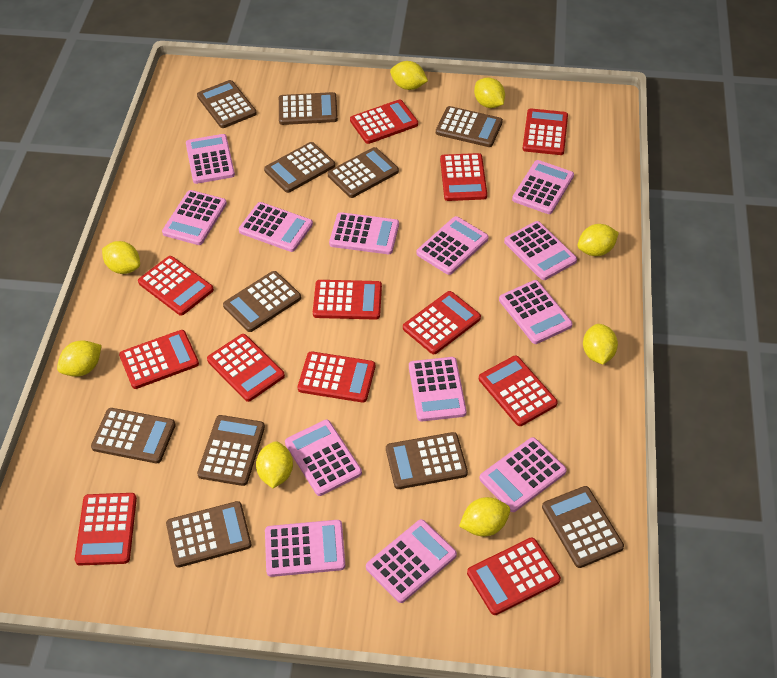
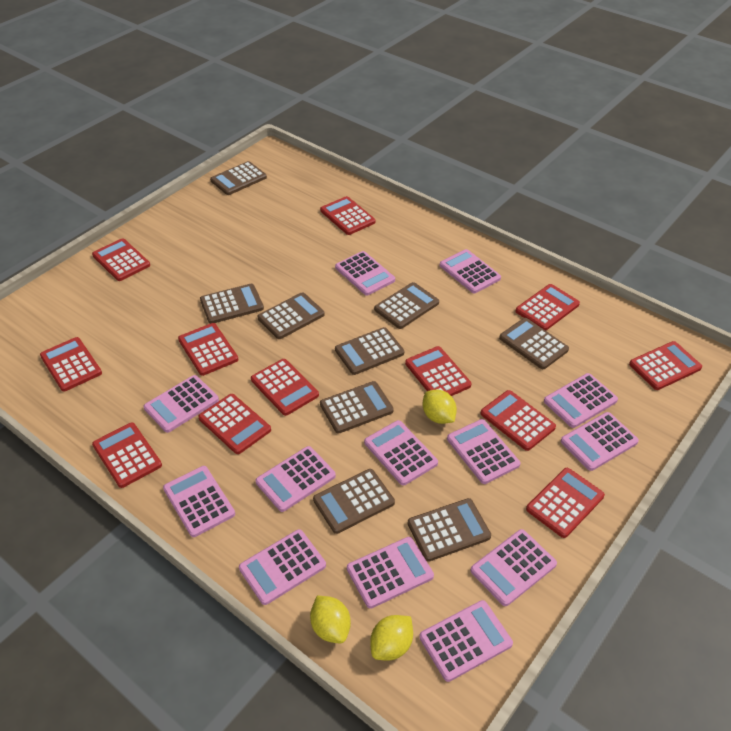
brown calculator: 11 -> 9
yellow lemon: 8 -> 3

